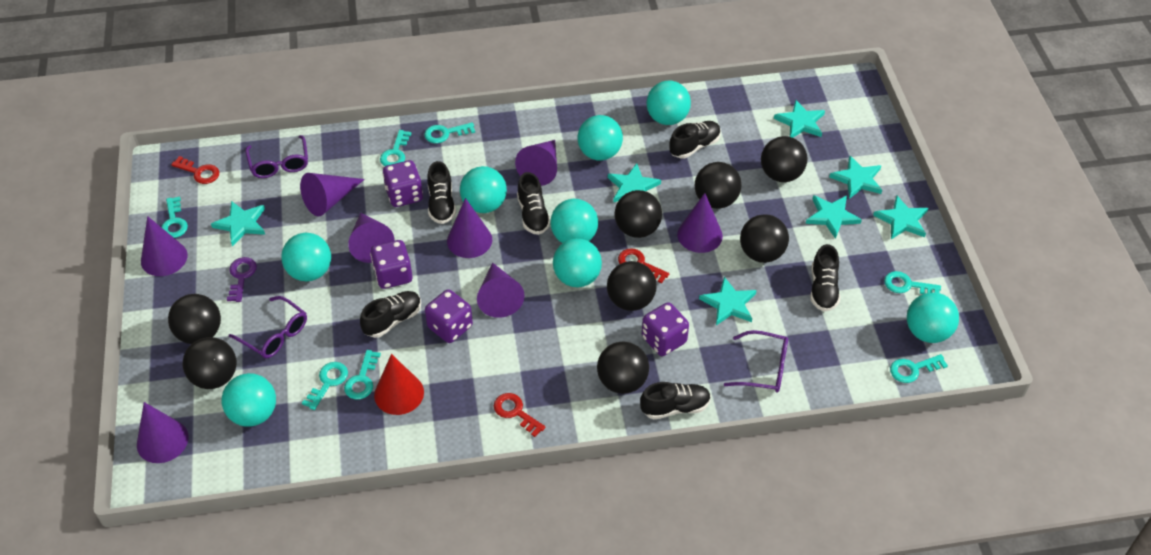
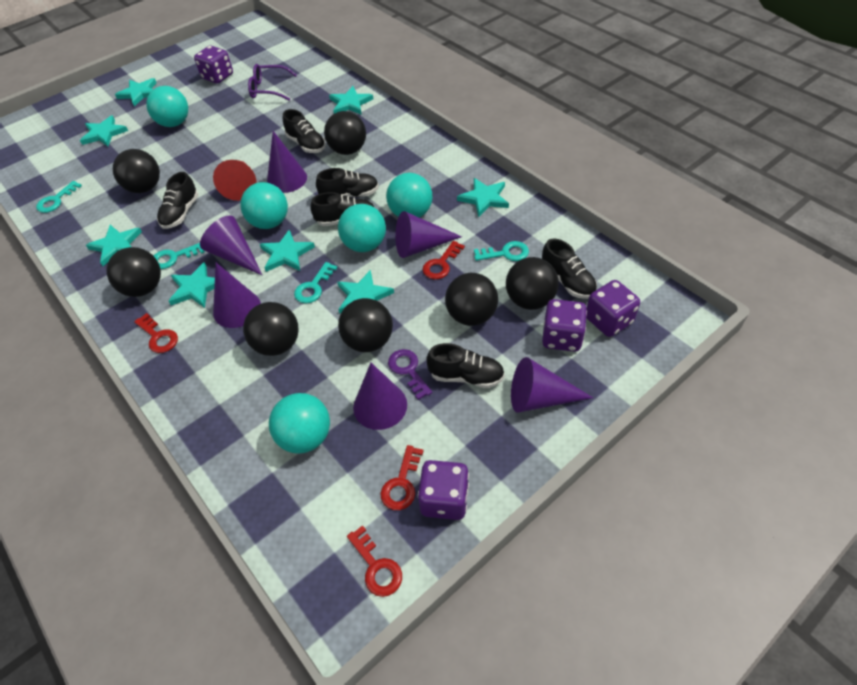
black ball: 8 -> 7
purple cone: 8 -> 6
purple glasses: 3 -> 1
red key: 3 -> 4
turquoise ball: 8 -> 5
turquoise key: 7 -> 4
turquoise star: 7 -> 8

